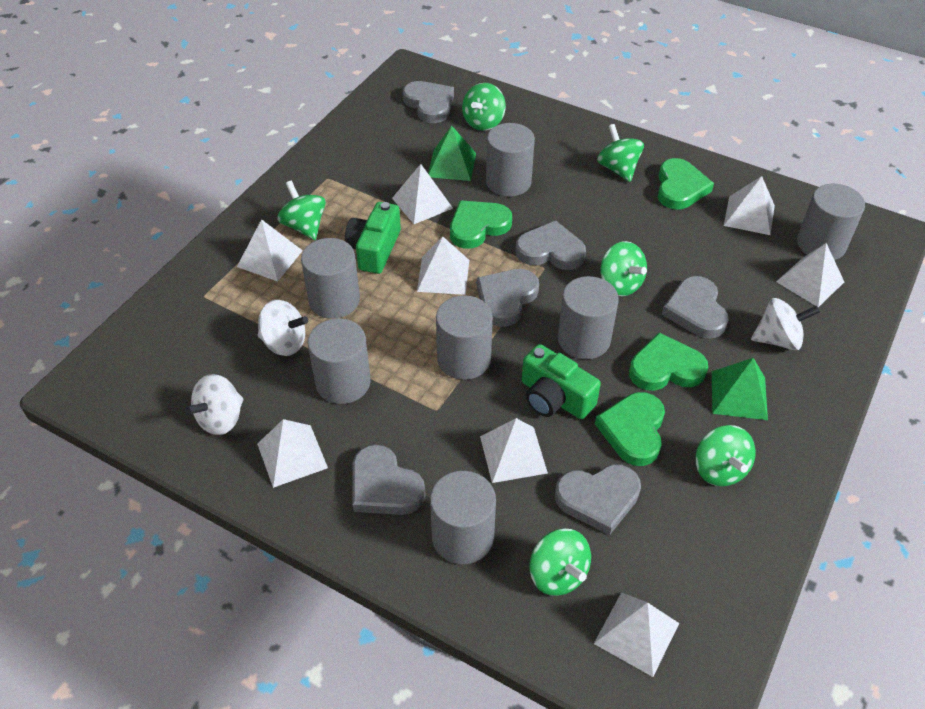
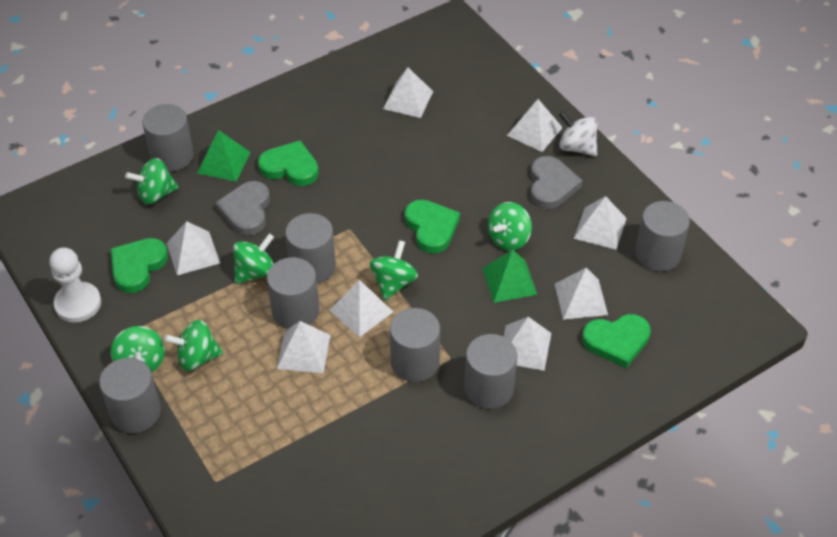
green camera: 2 -> 0
grey heart: 6 -> 2
white pawn: 0 -> 1
white spinning top: 3 -> 1

